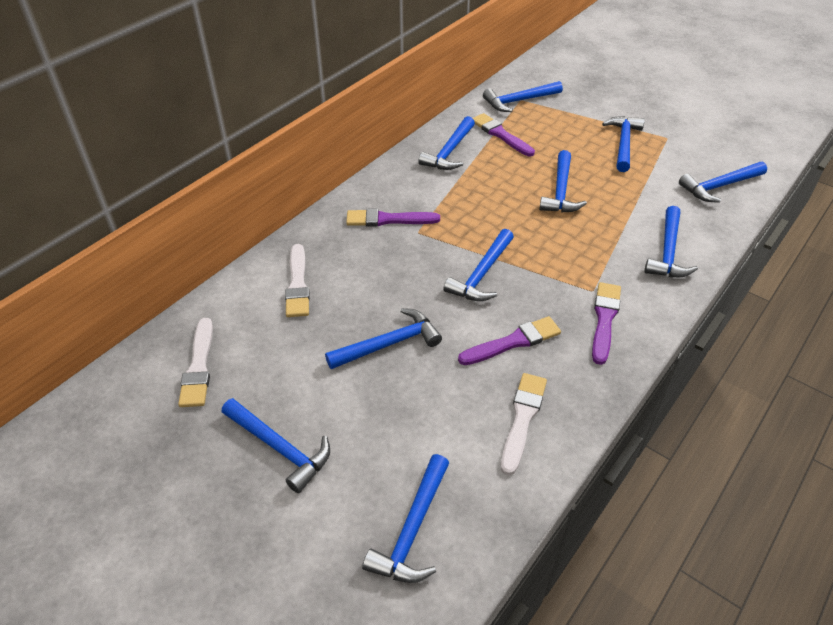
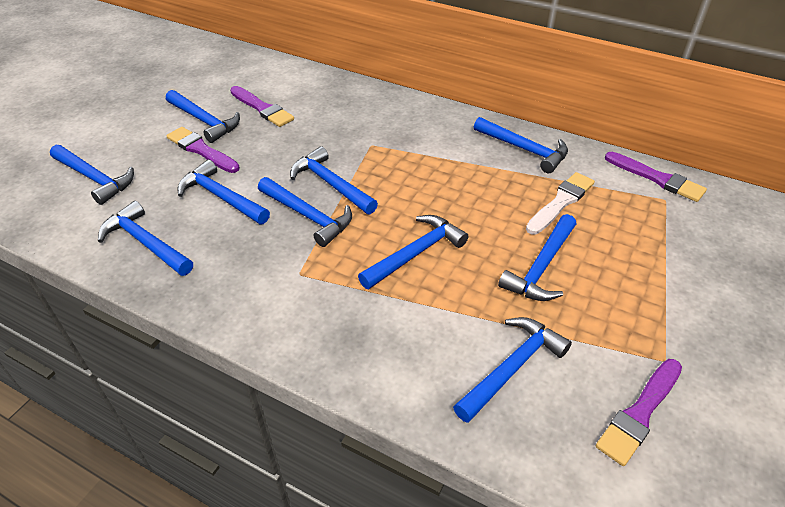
white brush: 3 -> 1

